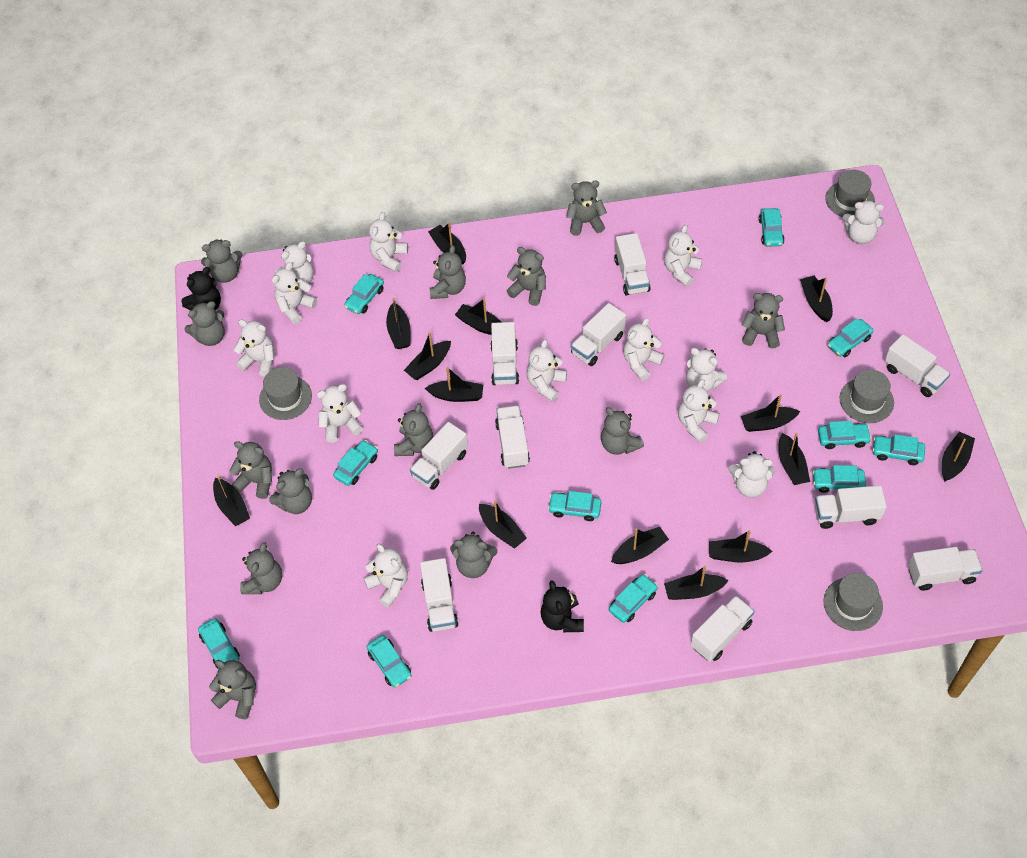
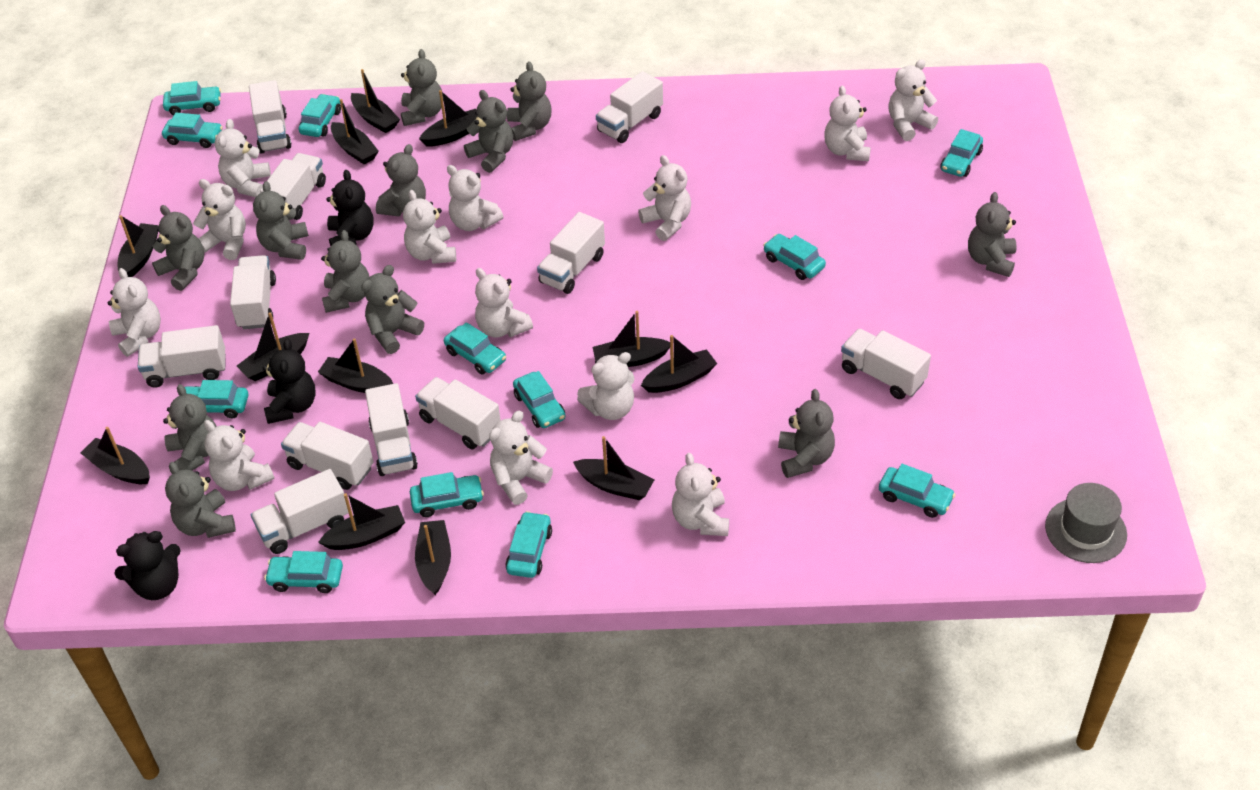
black boat: 14 -> 12
black teddy bear: 2 -> 3
grey hat: 4 -> 1
grey teddy bear: 13 -> 12
turquoise car: 11 -> 12
white truck: 10 -> 11

